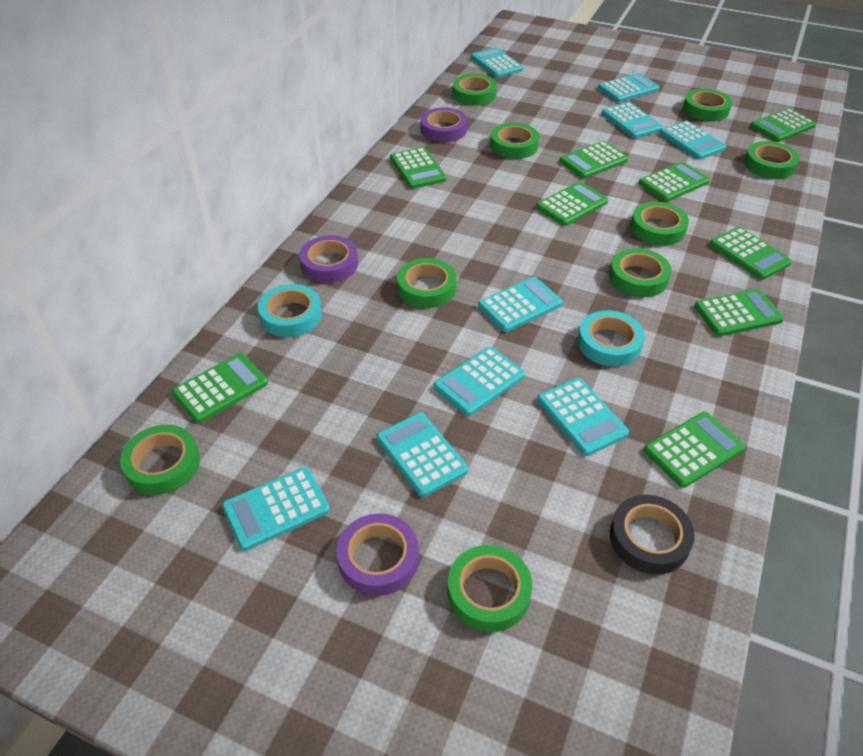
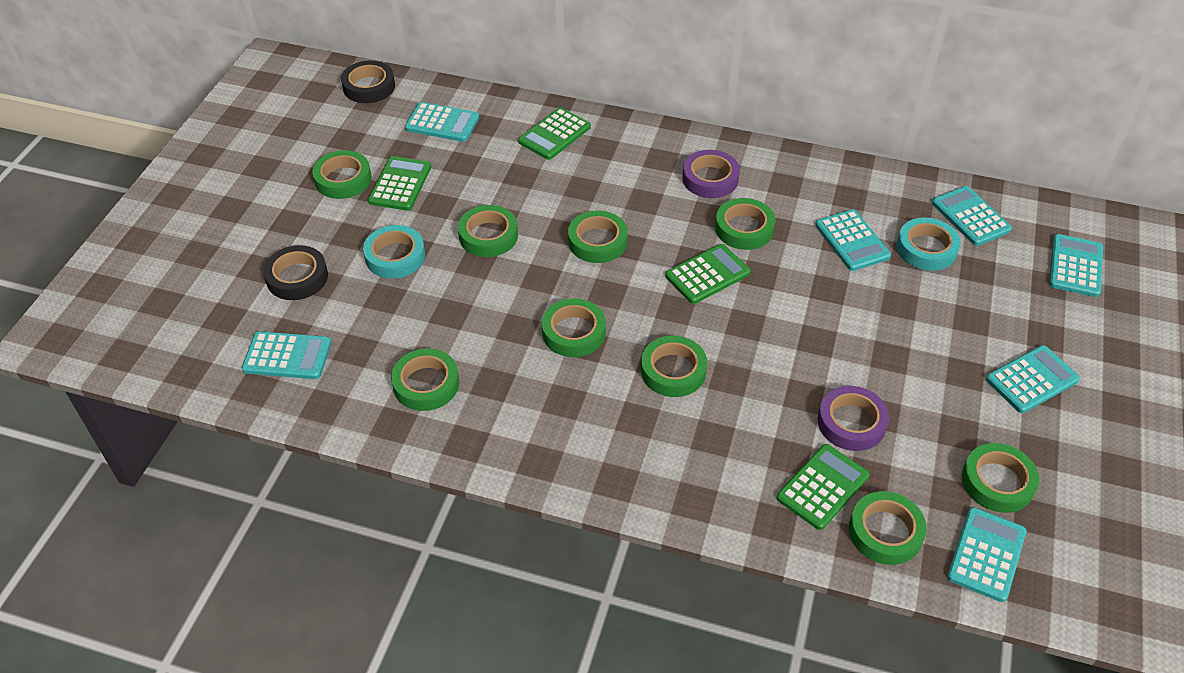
black tape: 1 -> 2
green calculator: 9 -> 4
purple tape: 3 -> 2
turquoise calculator: 9 -> 7

